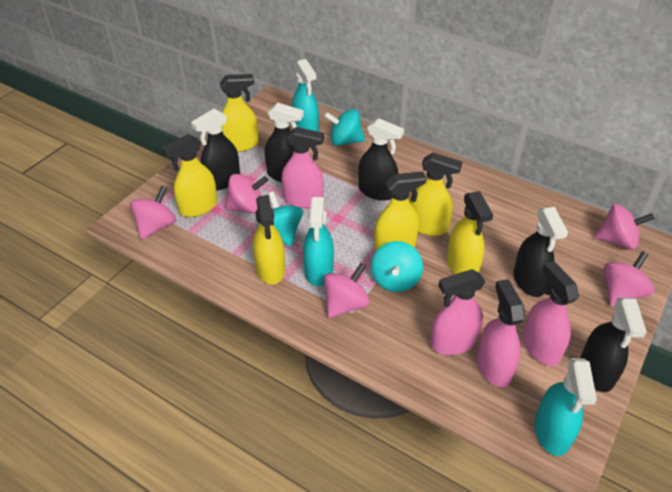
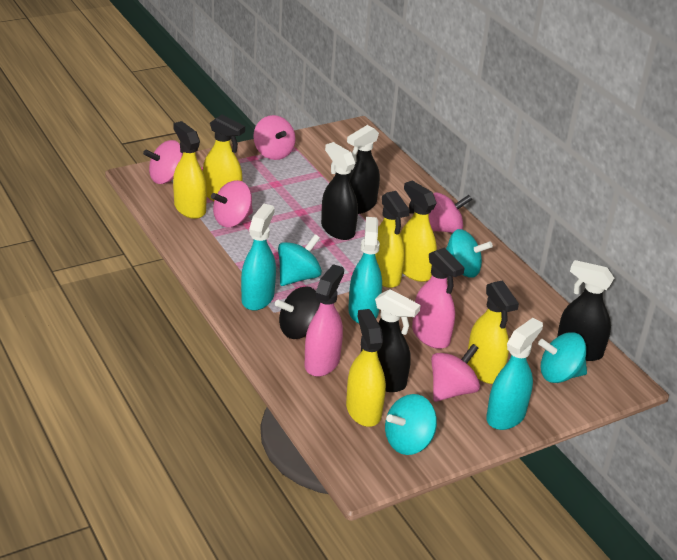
black spinning top: 0 -> 1
black spray bottle: 5 -> 4
pink spray bottle: 4 -> 2
turquoise spinning top: 3 -> 4

